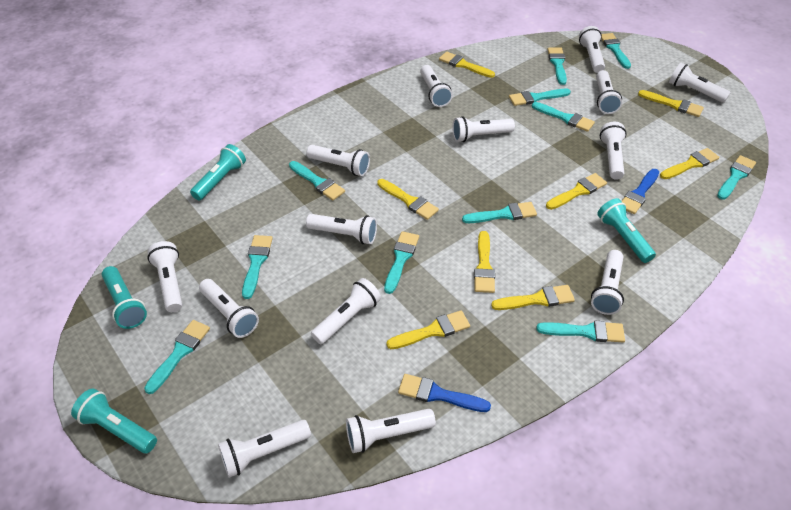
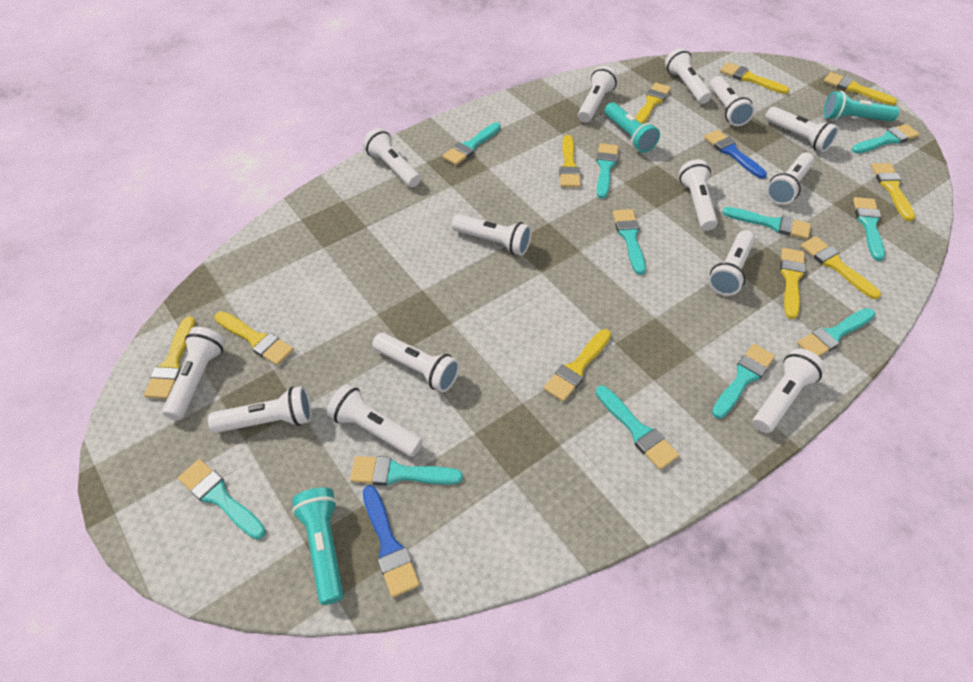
turquoise flashlight: 4 -> 3
yellow brush: 8 -> 10

